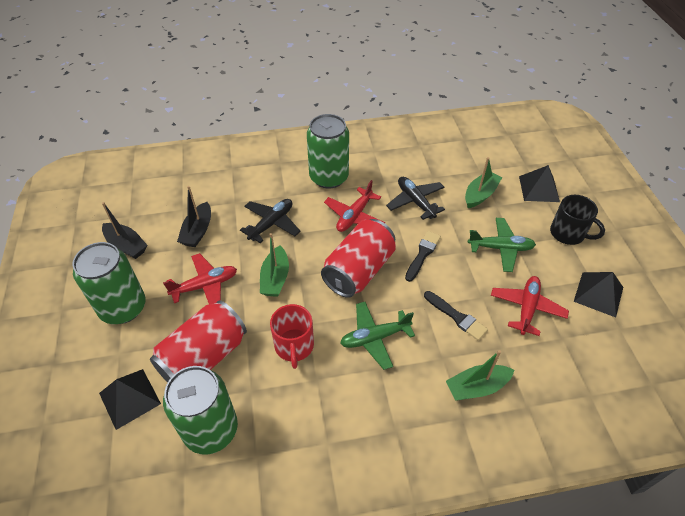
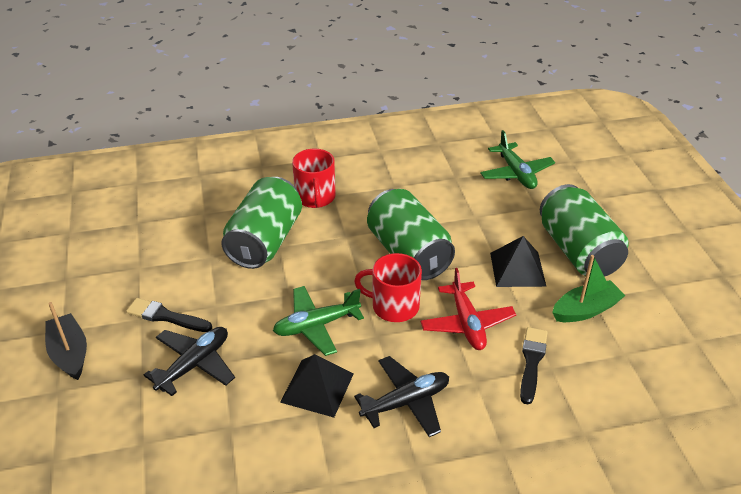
black boat: 2 -> 1
black mug: 1 -> 0
black pyramid: 3 -> 2
green boat: 3 -> 1
red can: 2 -> 0
red mug: 1 -> 2
red plane: 3 -> 1

